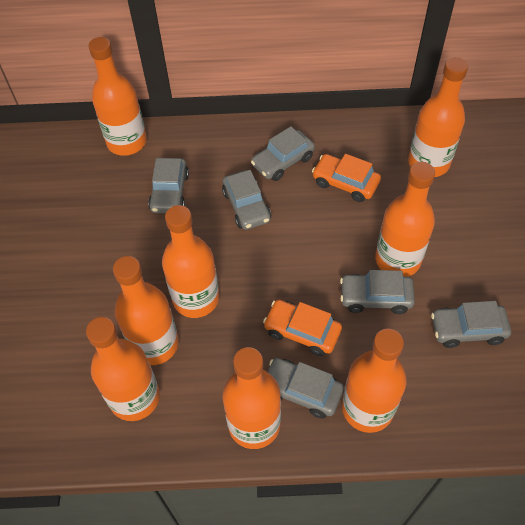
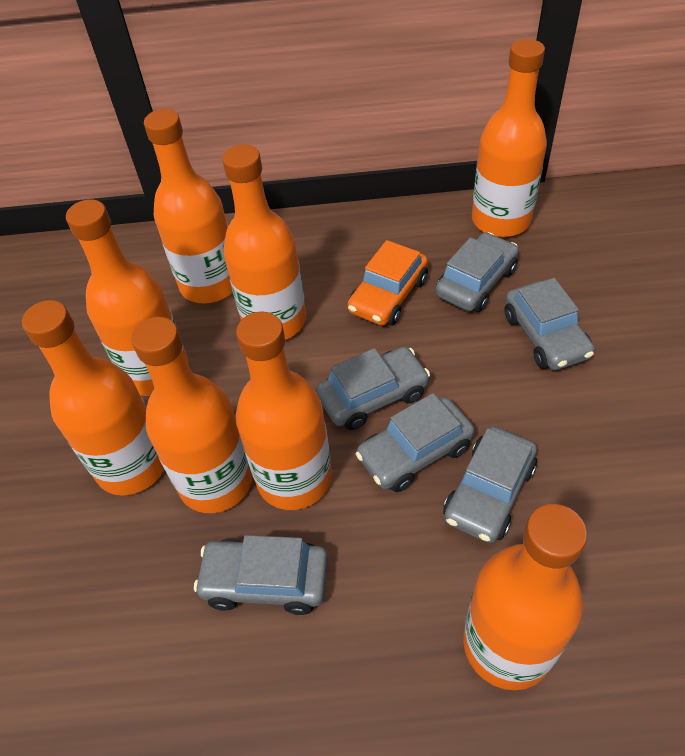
orange car: 2 -> 1

